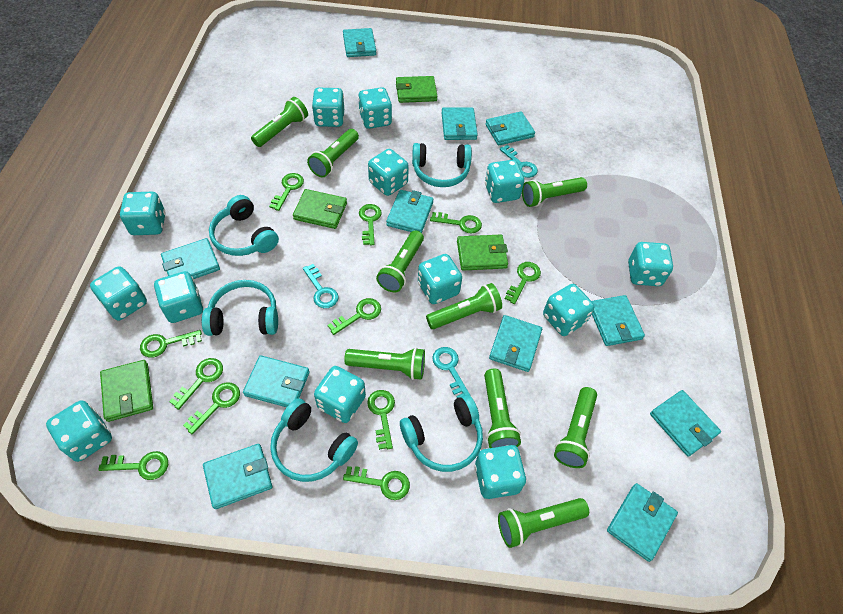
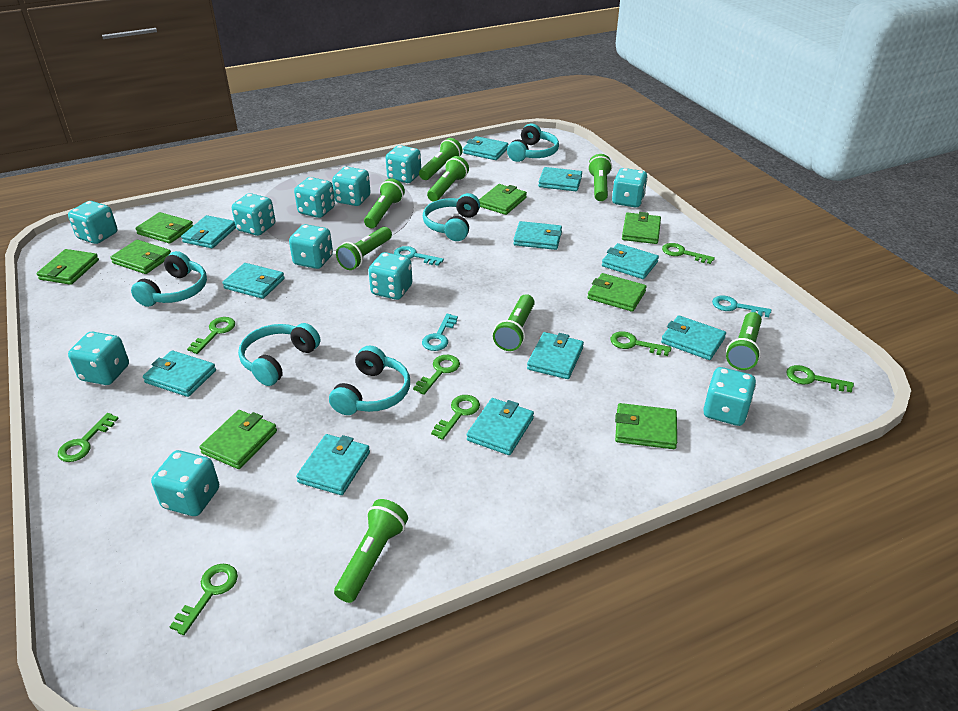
green flashlight: 9 -> 8
green key: 11 -> 8
green wallet: 4 -> 8
turquoise dice: 13 -> 11

